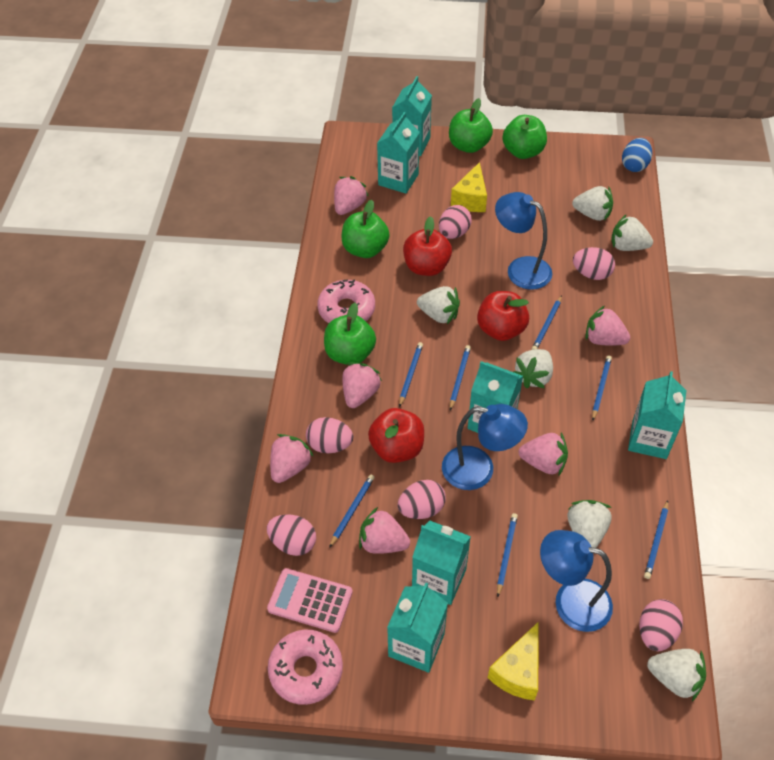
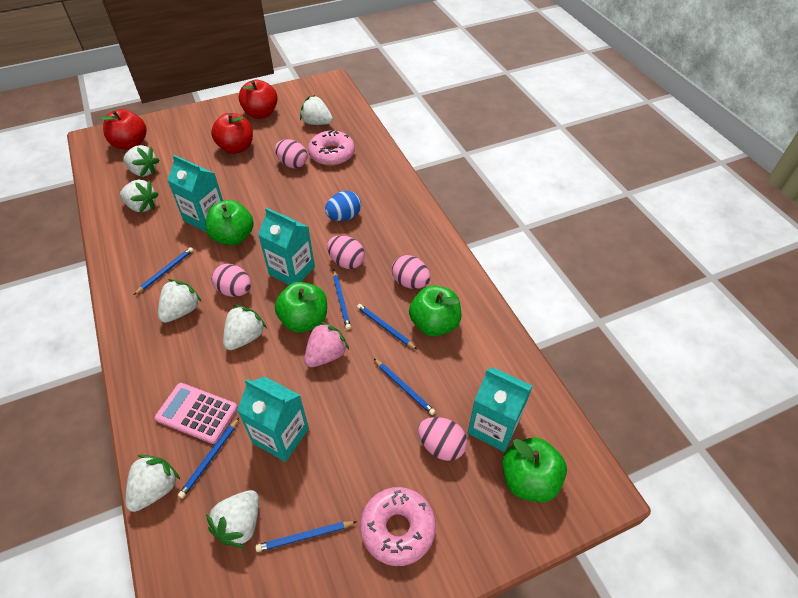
blue lamp: 3 -> 0
blue pencil: 7 -> 6
pink egg: 6 -> 5
pink strawberry: 6 -> 1
turquoise carton: 6 -> 4
white strawberry: 6 -> 7
yellow cheese: 2 -> 0

